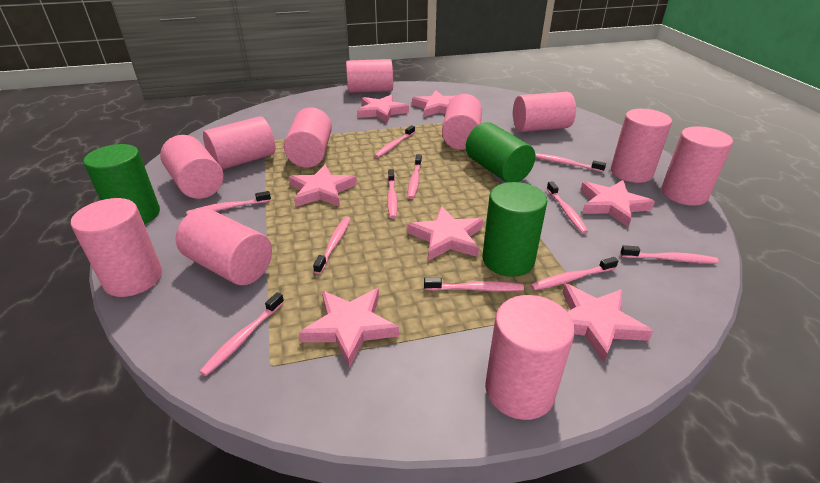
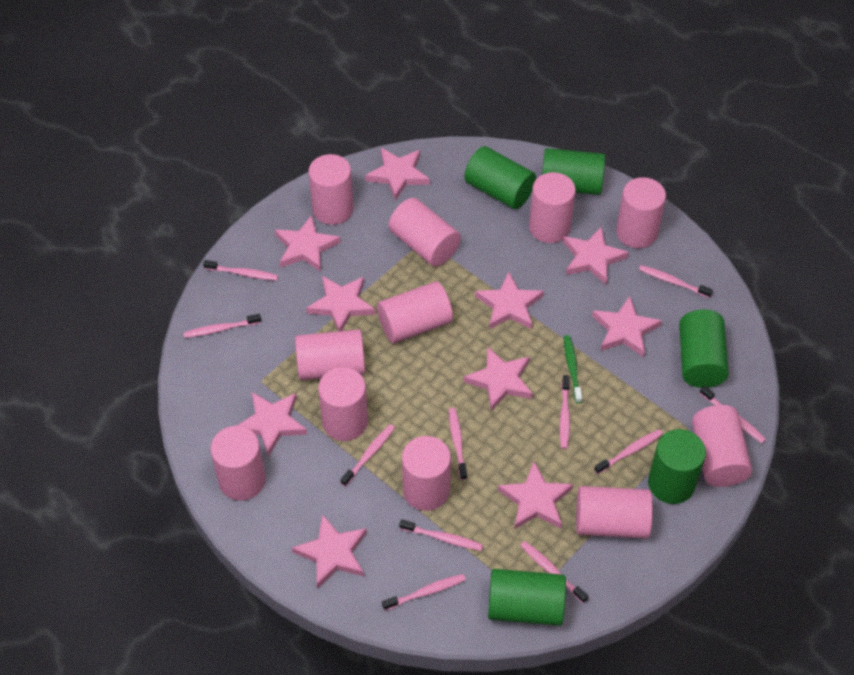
green cylinder: 3 -> 5
green toothbrush: 0 -> 1
pink star: 7 -> 10

